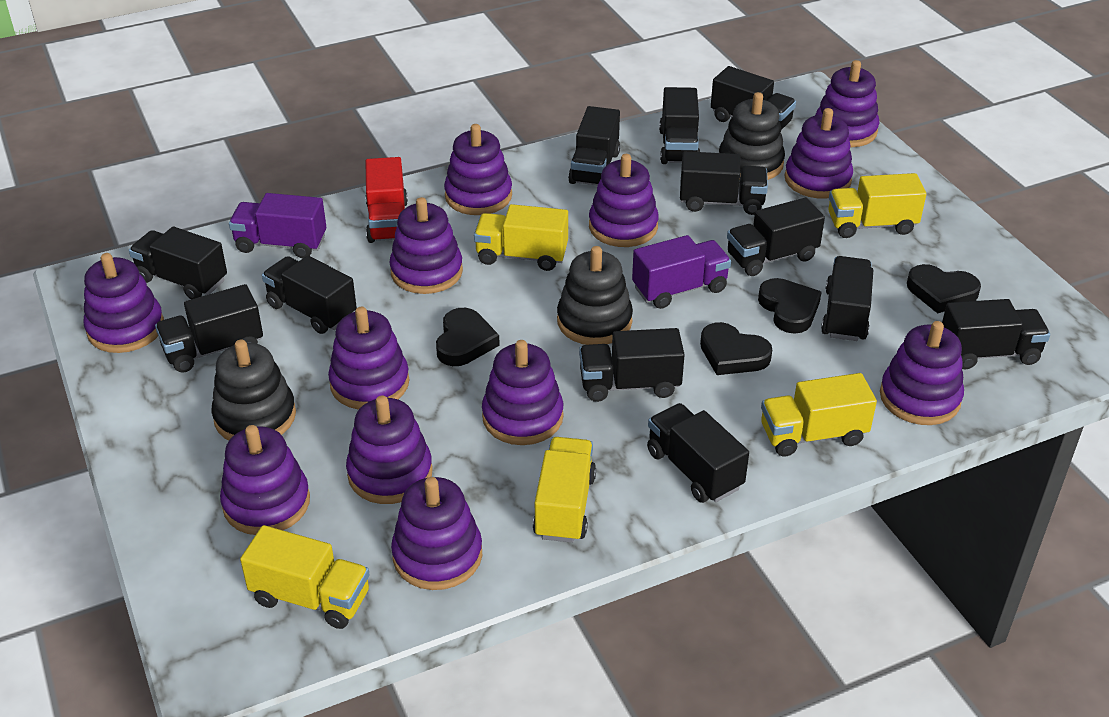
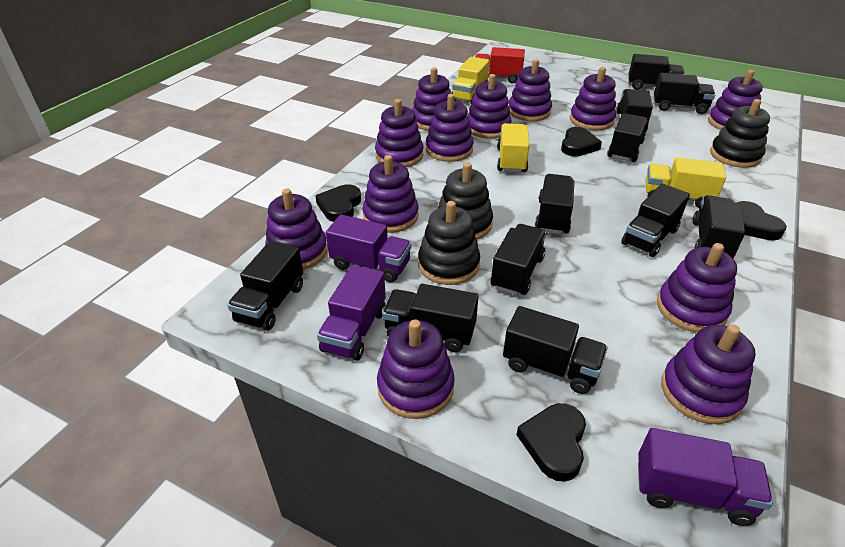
black truck: 12 -> 11
purple truck: 2 -> 3
yellow truck: 5 -> 3

